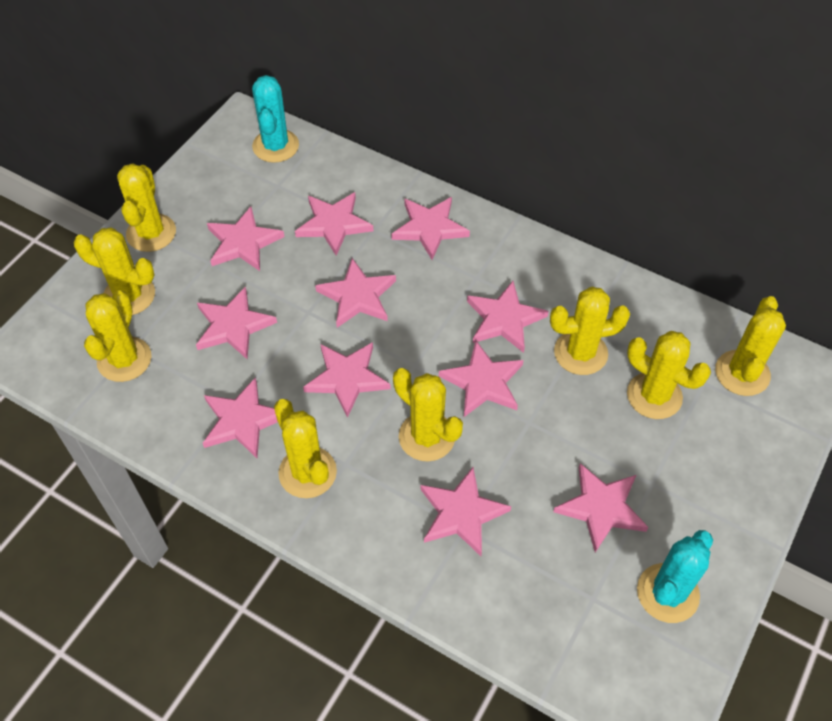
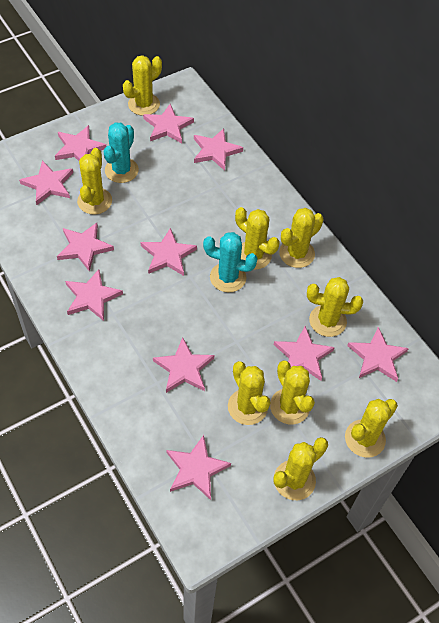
yellow cactus: 8 -> 9

